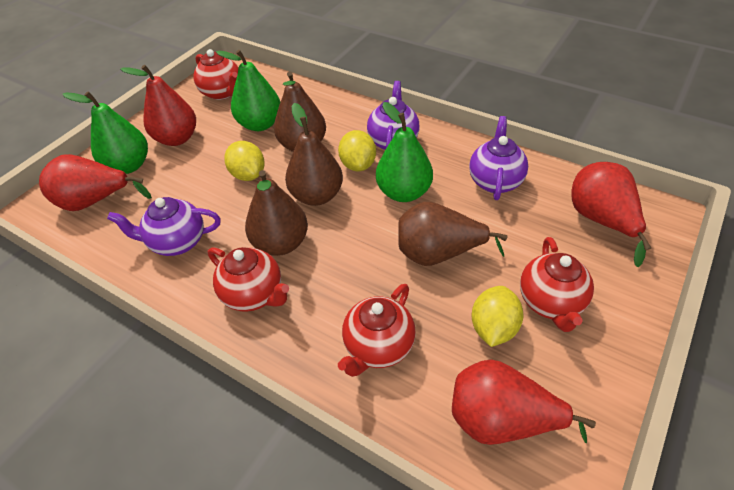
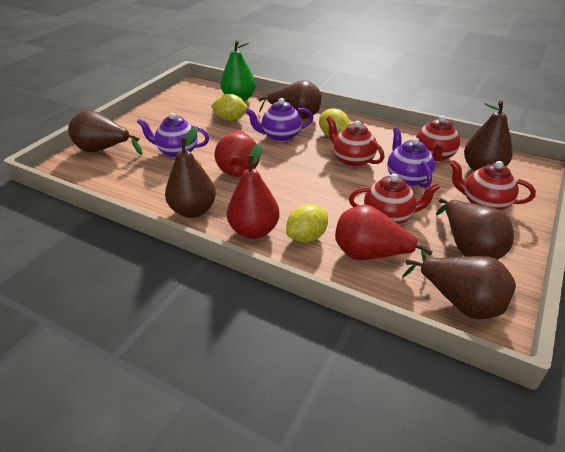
brown pear: 4 -> 6
green pear: 3 -> 1
red pear: 4 -> 3

